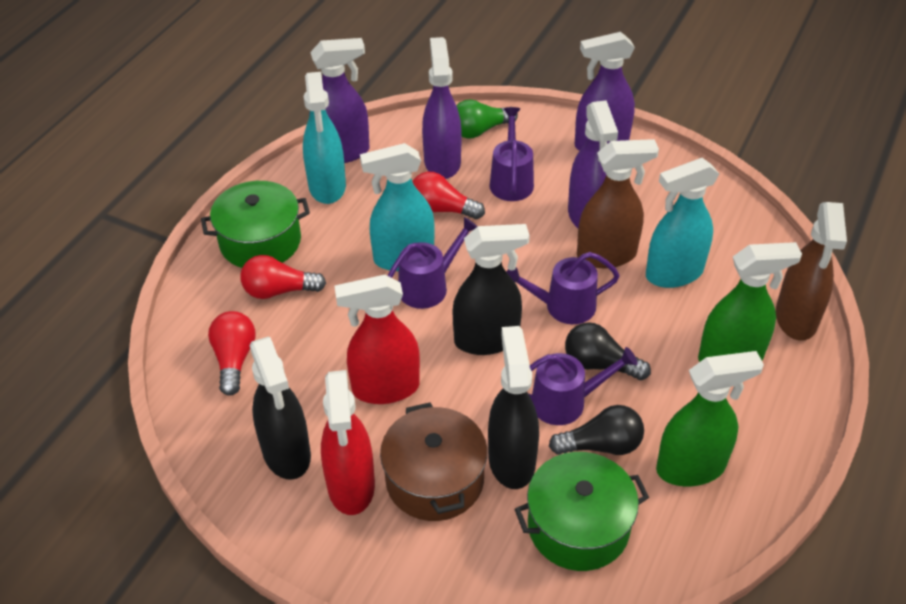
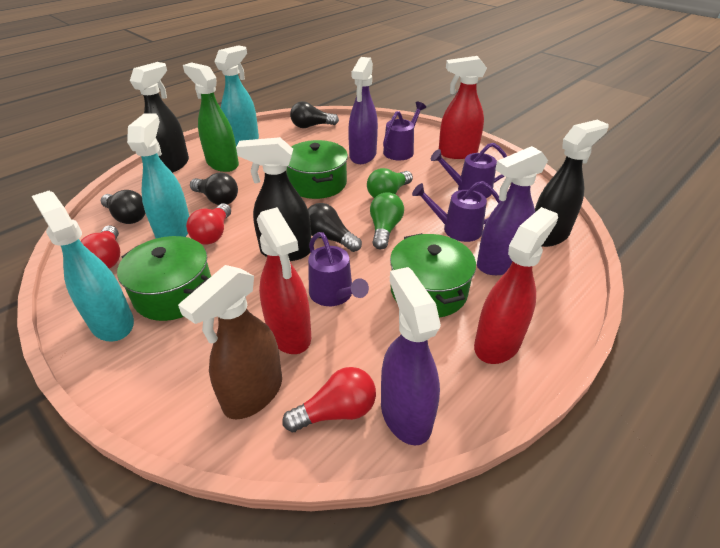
black light bulb: 2 -> 4
brown pot: 1 -> 0
brown spray bottle: 2 -> 1
green light bulb: 1 -> 2
green pot: 2 -> 3
green spray bottle: 2 -> 1
purple spray bottle: 4 -> 3
red spray bottle: 2 -> 3

